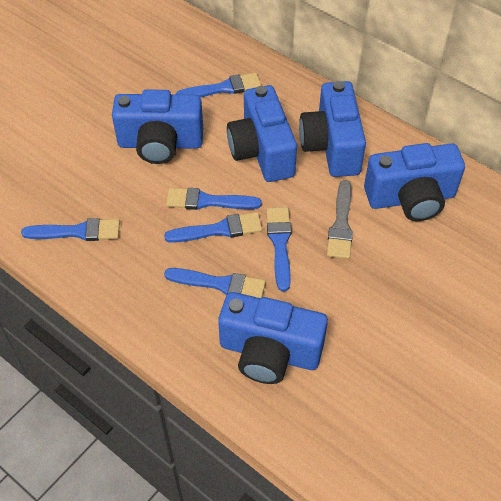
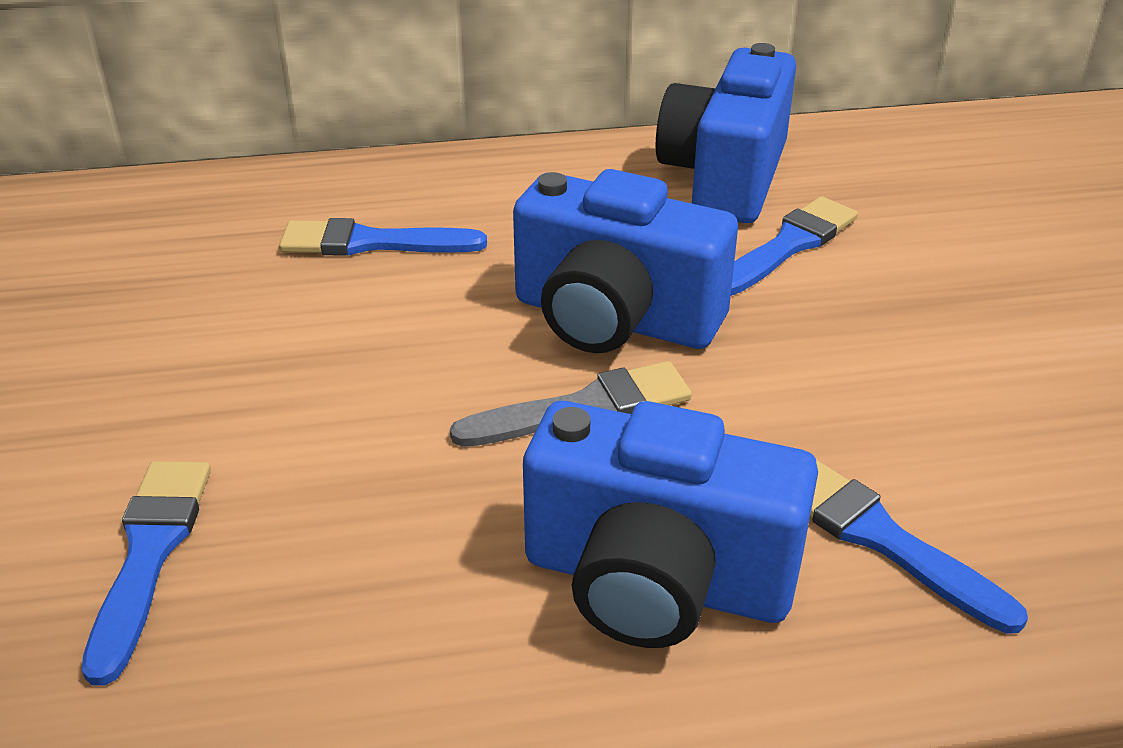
blue brush: 6 -> 4
blue camera: 5 -> 3

